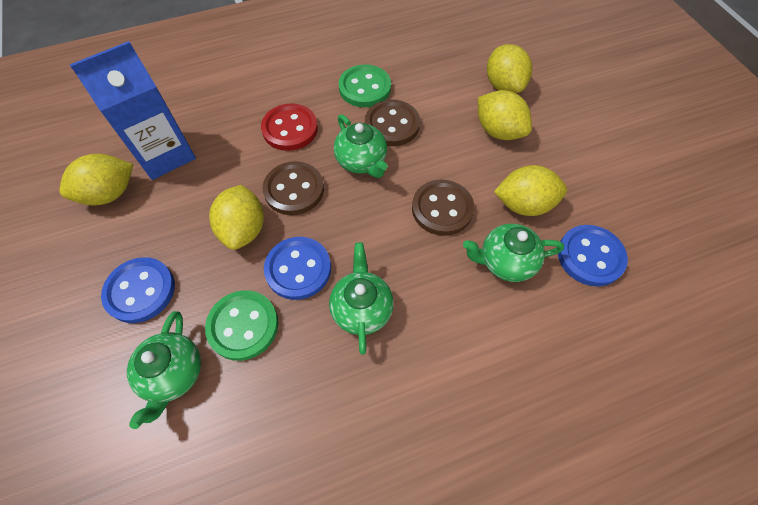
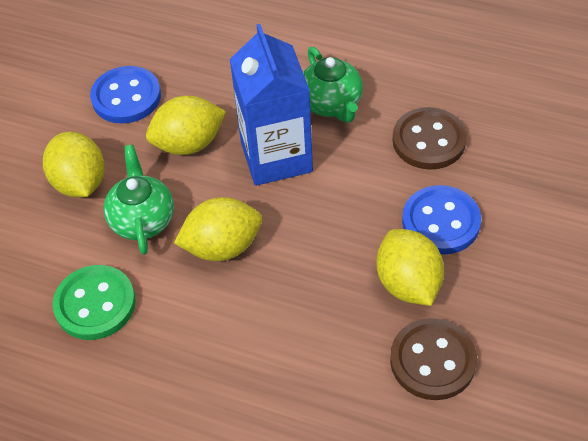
blue button: 3 -> 2
brown button: 3 -> 2
green button: 2 -> 1
green teapot: 4 -> 2
red button: 1 -> 0
yellow lemon: 5 -> 4

